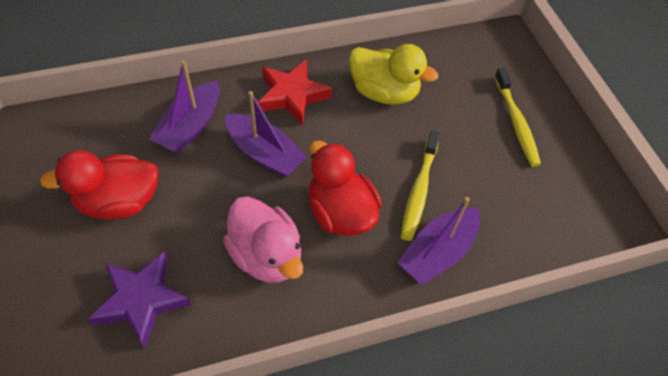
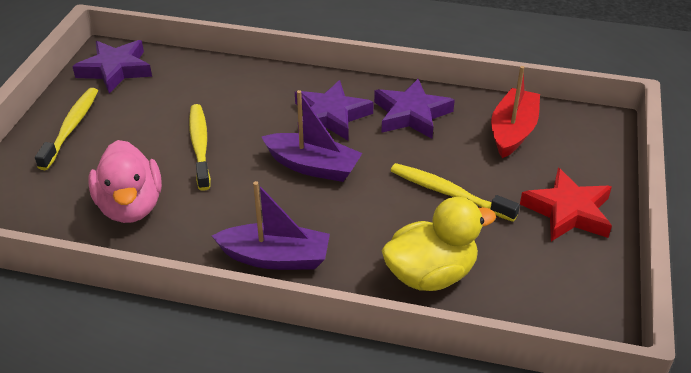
purple boat: 3 -> 2
purple star: 1 -> 3
red boat: 0 -> 1
red duck: 2 -> 0
yellow toothbrush: 2 -> 3

